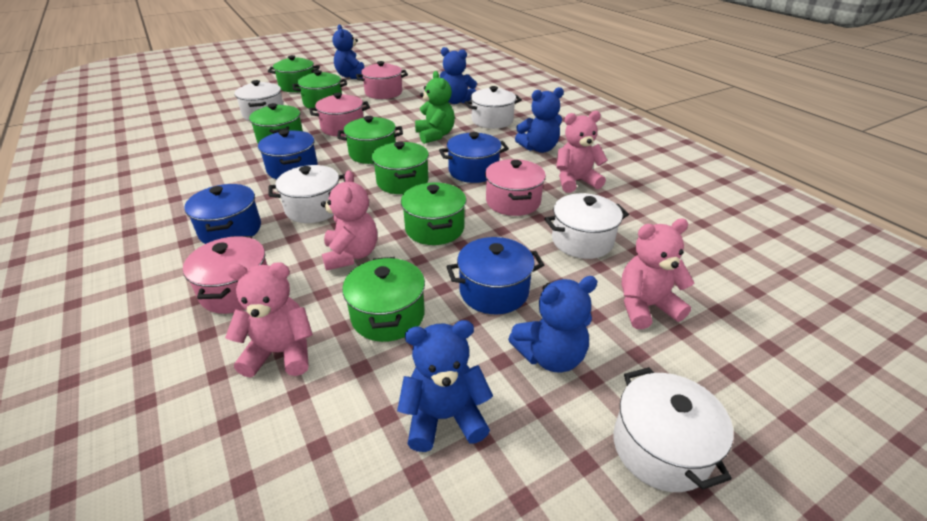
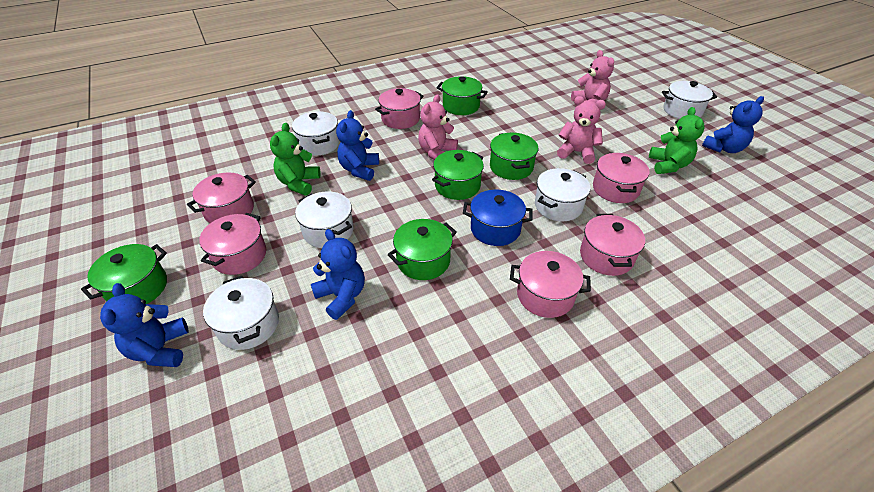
blue pot: 4 -> 1
blue teddy bear: 5 -> 4
green pot: 7 -> 5
green teddy bear: 1 -> 2
pink pot: 4 -> 6
pink teddy bear: 4 -> 3

